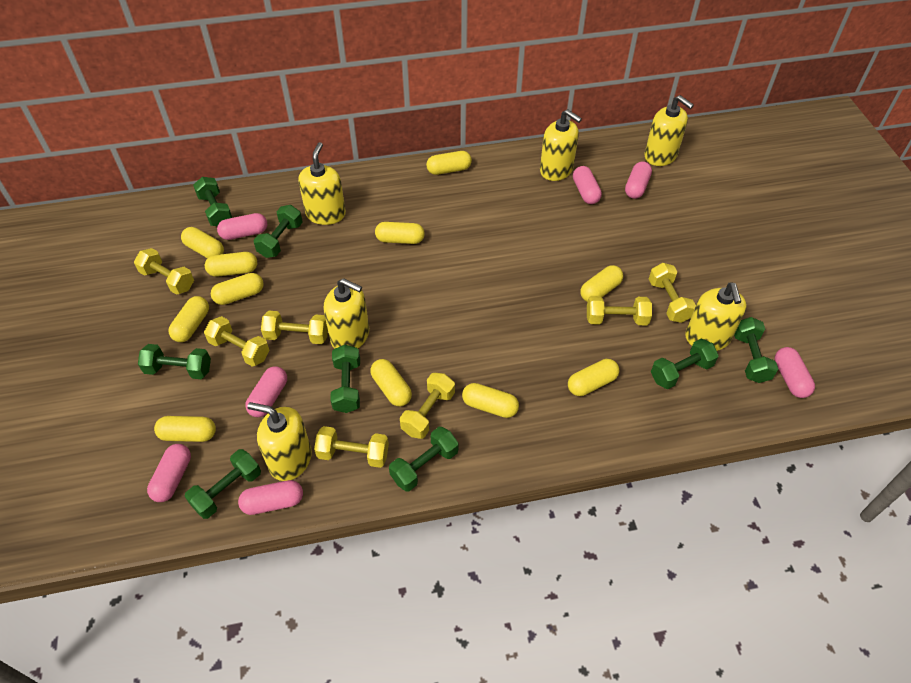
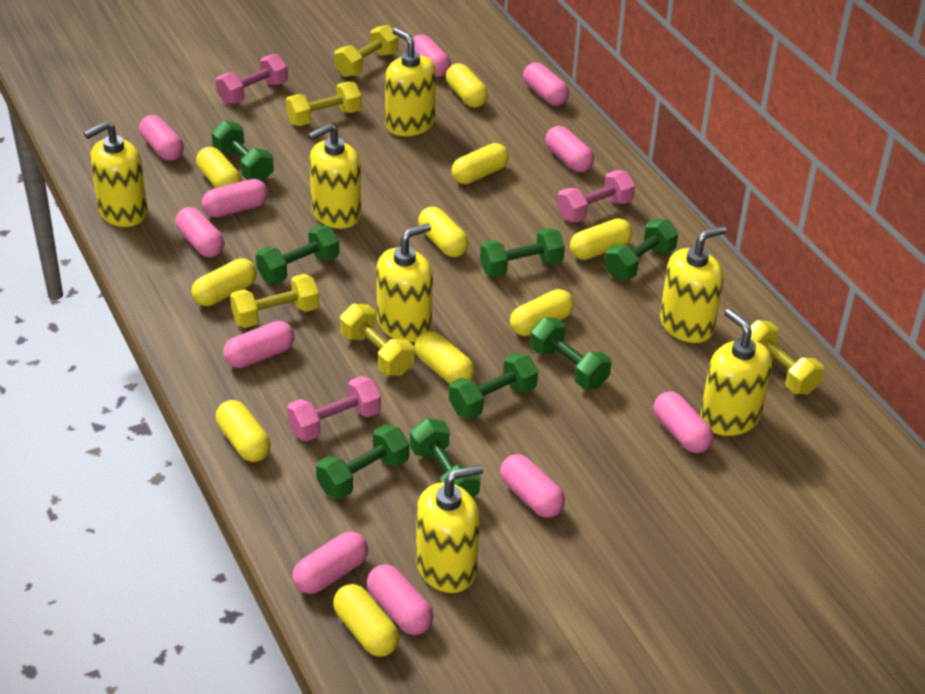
pink capsule: 7 -> 11
pink dumbbell: 0 -> 3
yellow capsule: 11 -> 10
yellow dumbbell: 7 -> 5
yellow soap dispenser: 6 -> 7

